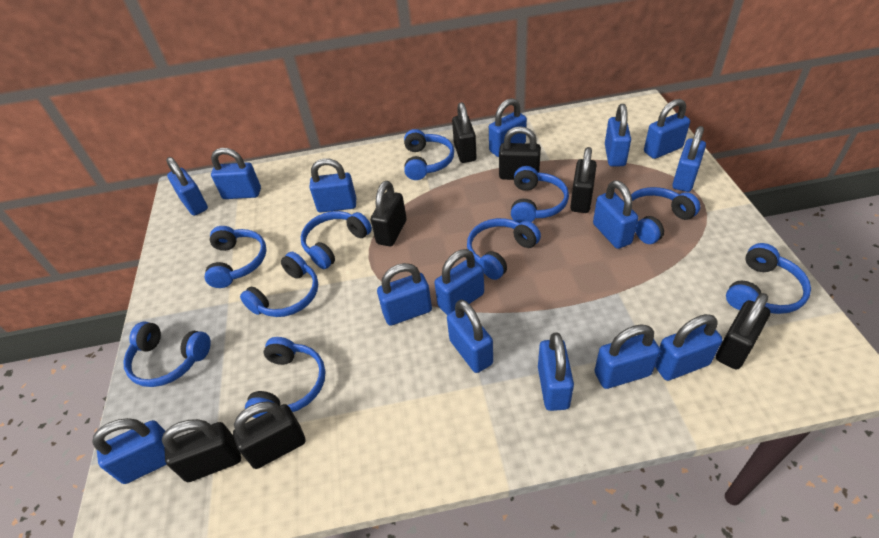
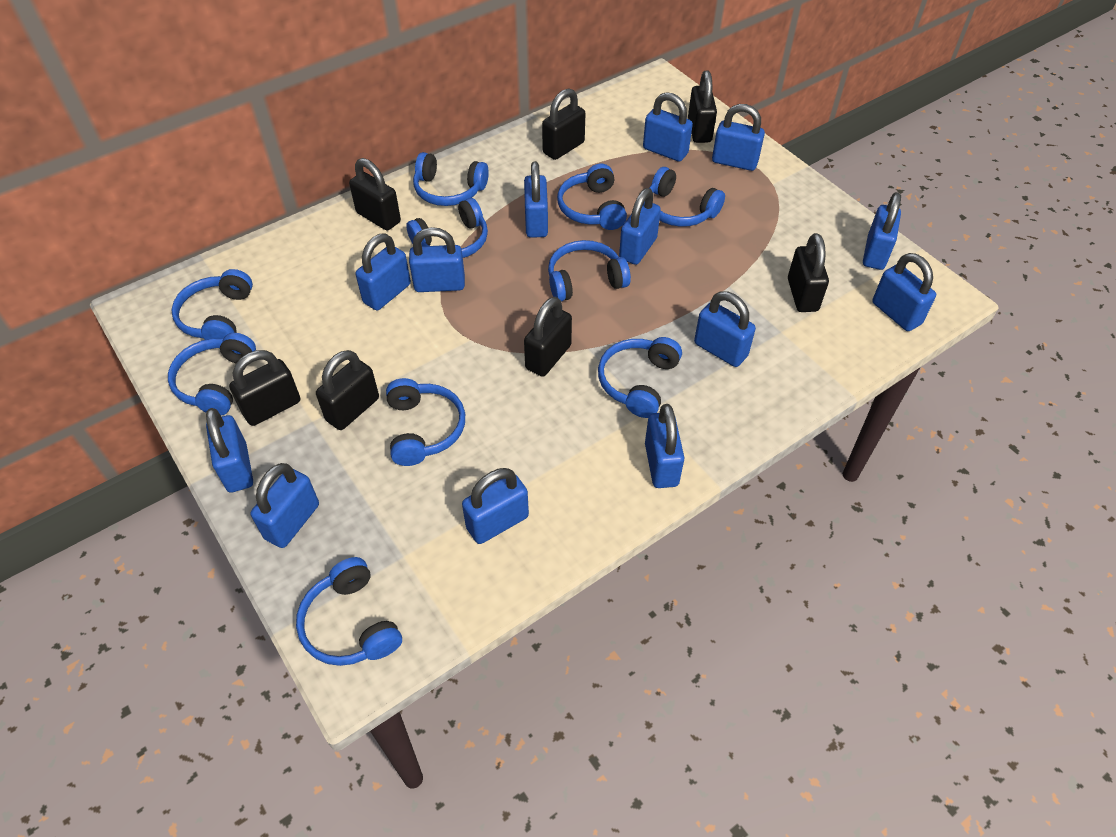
blue padlock: 15 -> 13

